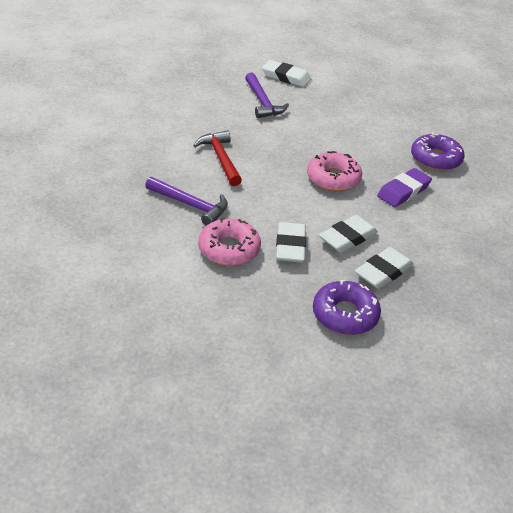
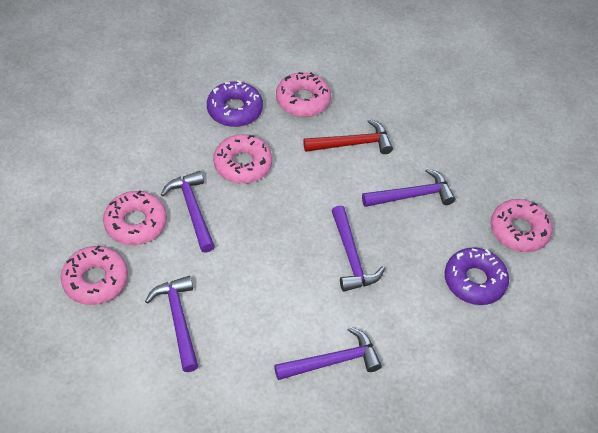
pink donut: 2 -> 5
purple eraser: 1 -> 0
purple hammer: 2 -> 5
white eraser: 4 -> 0

